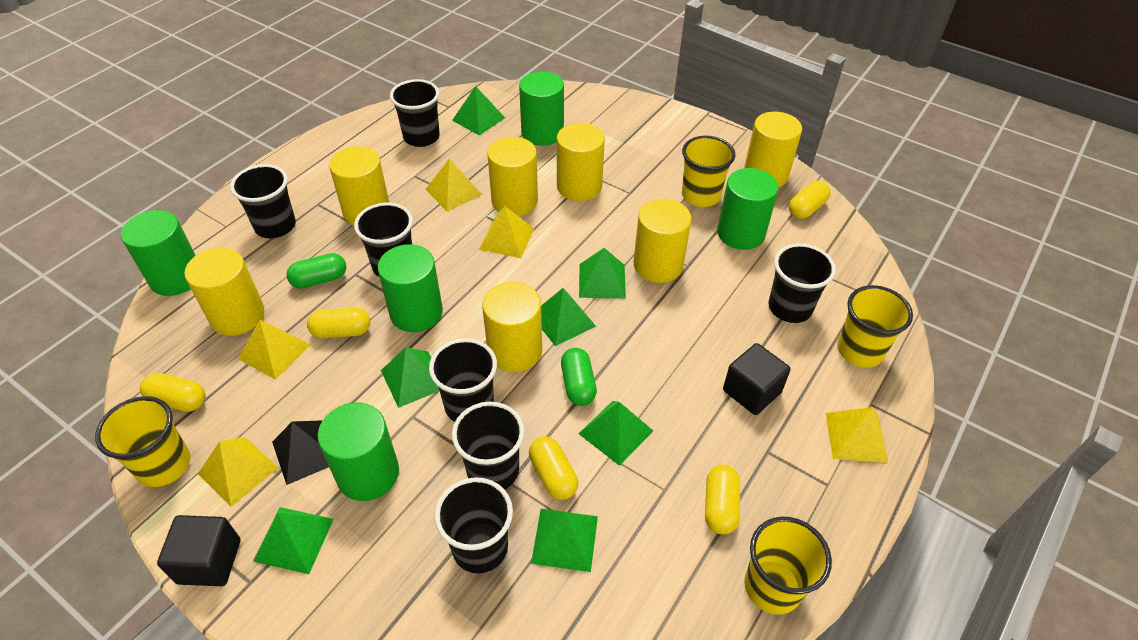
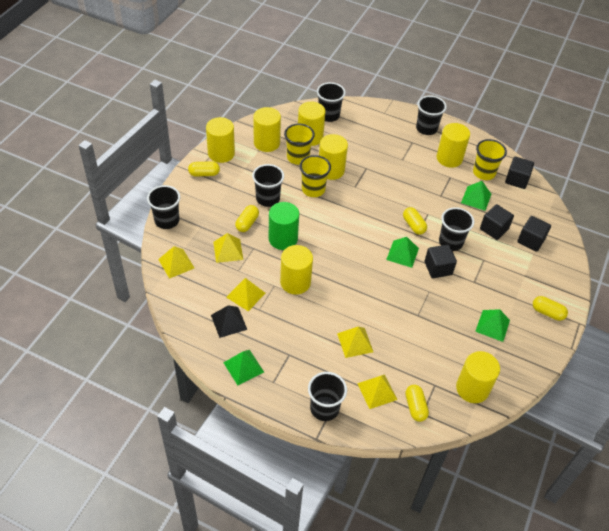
black cube: 2 -> 4
black cup: 7 -> 6
green capsule: 2 -> 0
green cylinder: 5 -> 1
green pyramid: 7 -> 4
yellow cup: 4 -> 3

